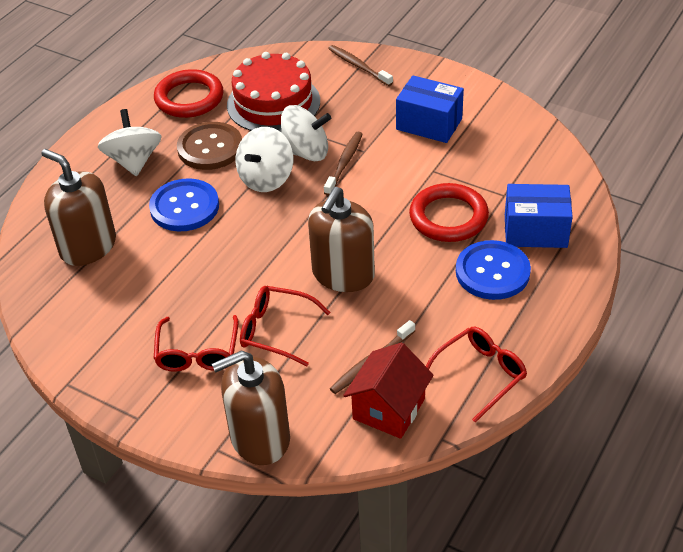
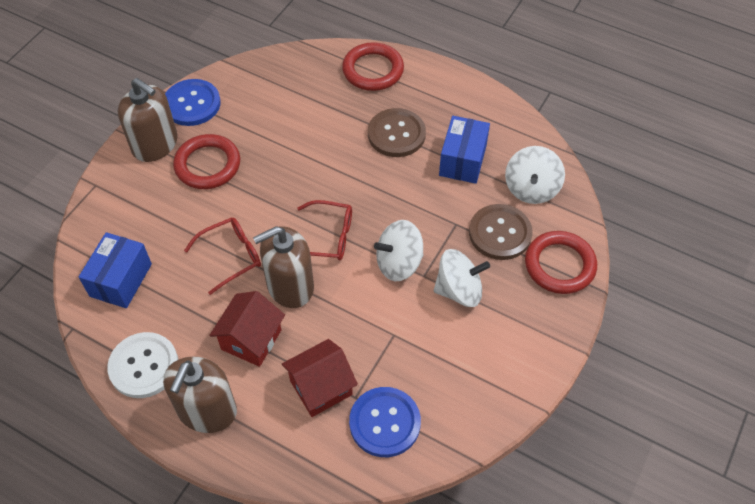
brown button: 1 -> 2
brown toothbrush: 3 -> 0
red cake: 1 -> 0
red glasses: 3 -> 2
red house: 1 -> 2
red ring: 2 -> 3
white button: 0 -> 1

